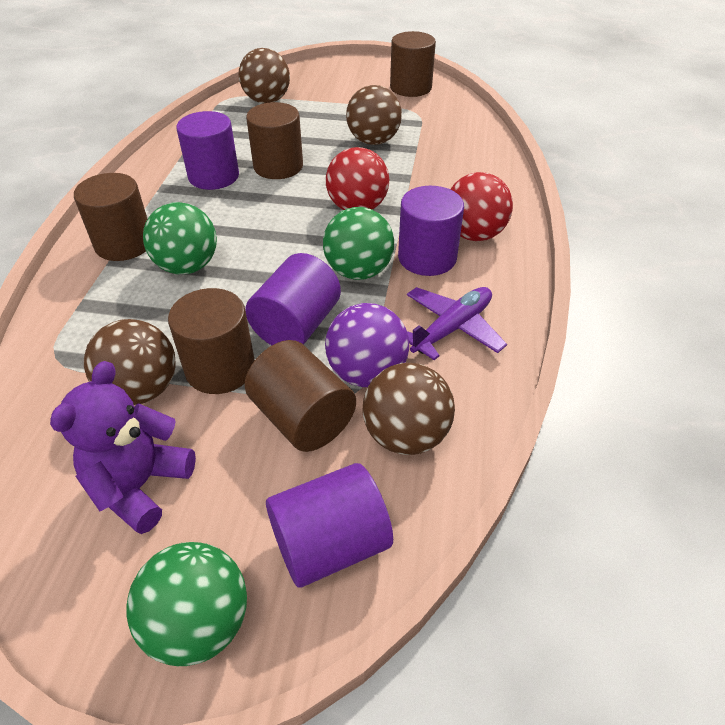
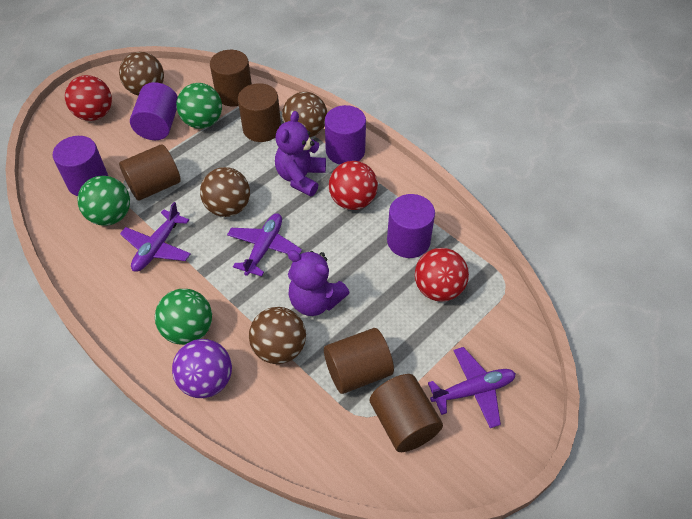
purple plane: 1 -> 3
purple teddy bear: 1 -> 2
red ball: 2 -> 3

